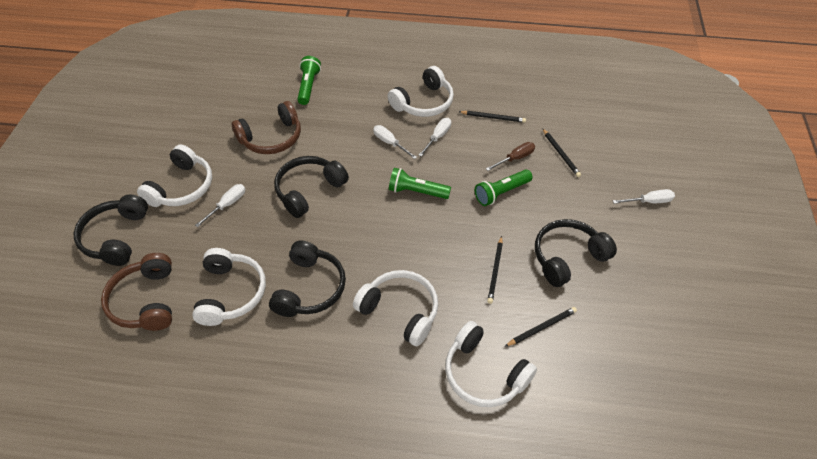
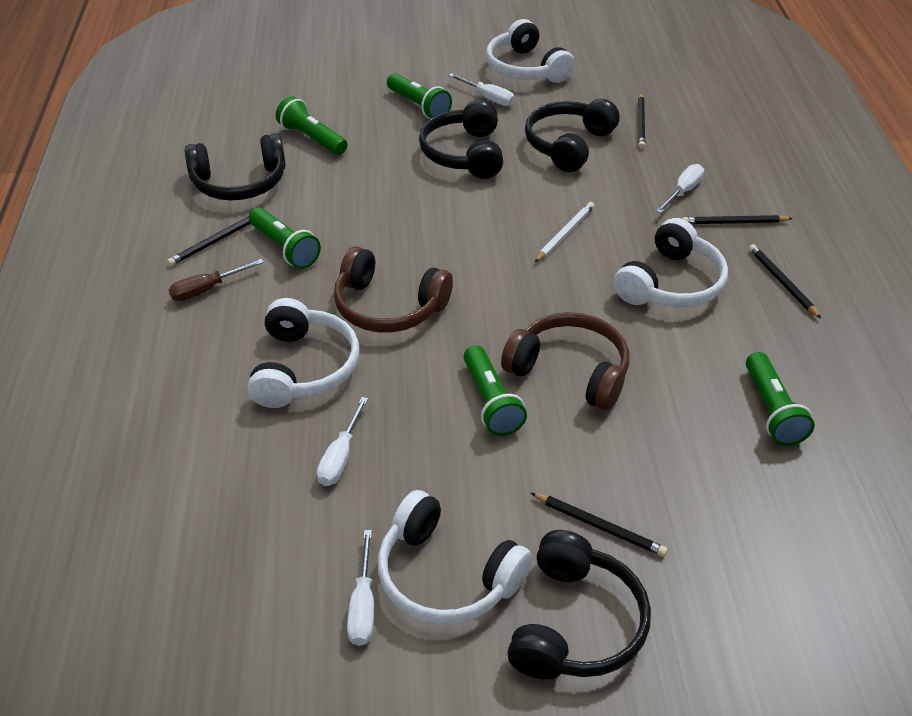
black pencil: 4 -> 5
green flashlight: 3 -> 5
white headphones: 5 -> 4
white pencil: 0 -> 1

